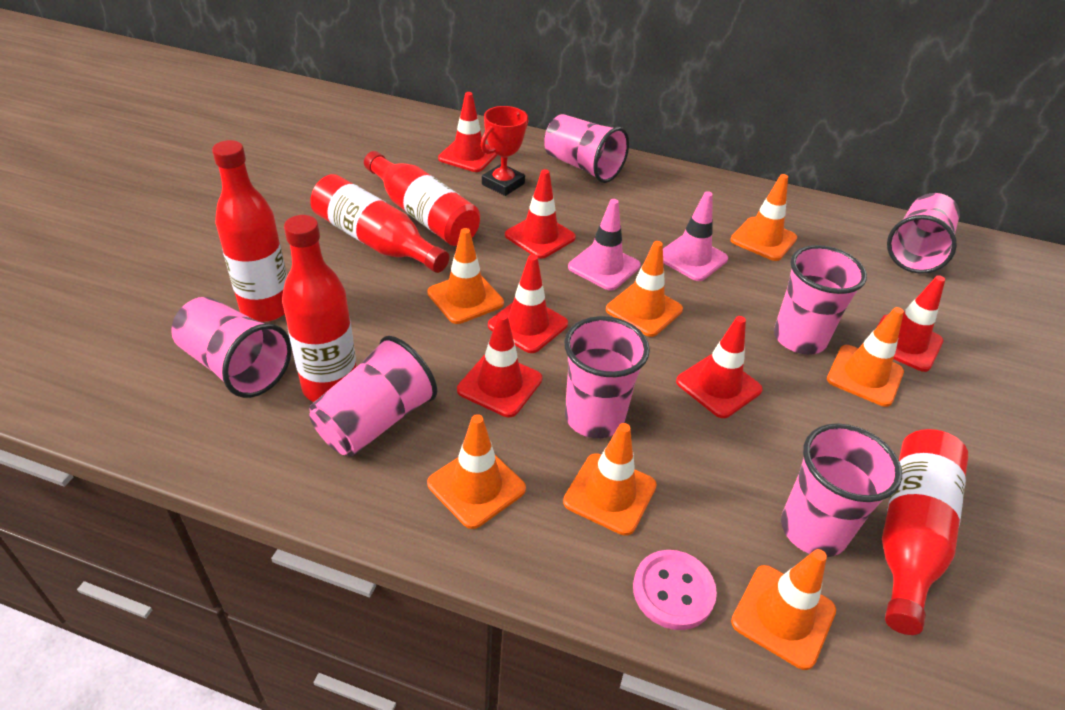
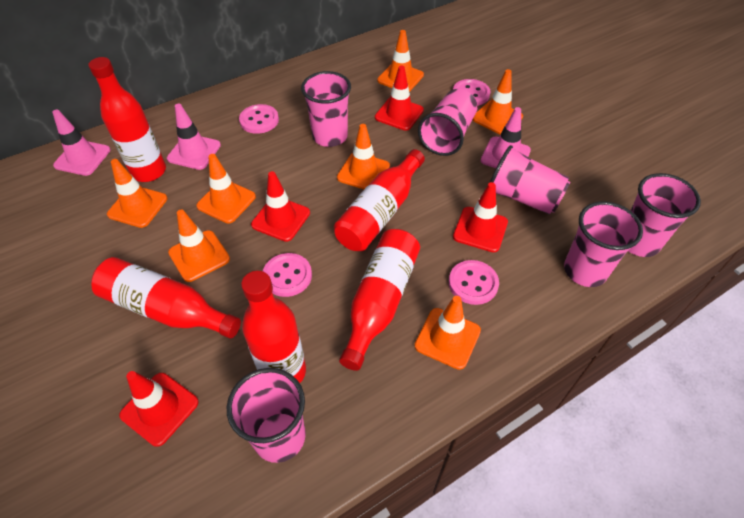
pink button: 1 -> 4
pink cup: 7 -> 6
pink traffic cone: 2 -> 3
red traffic cone: 6 -> 4
red trophy: 1 -> 0

